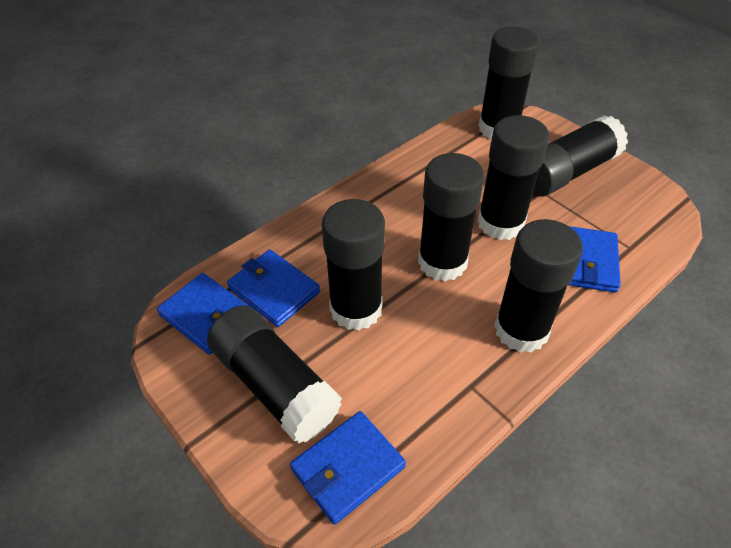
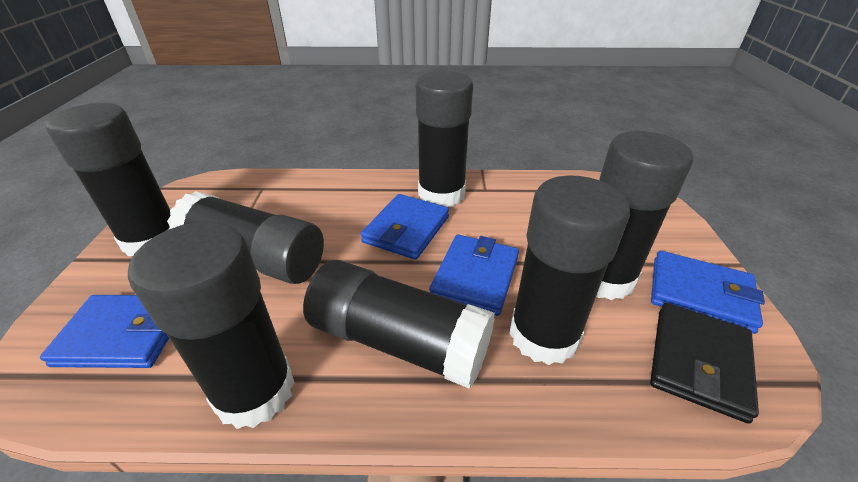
black wallet: 0 -> 1

